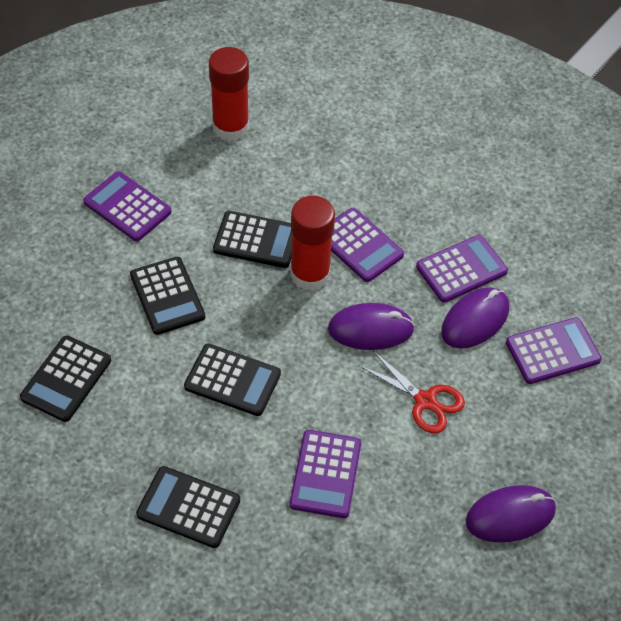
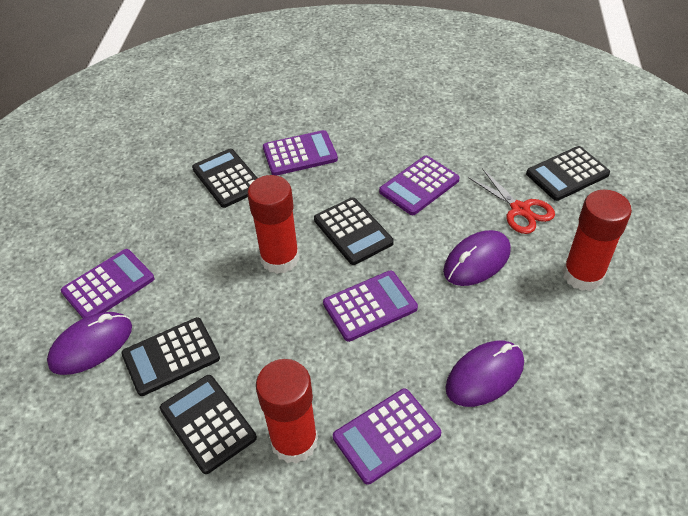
red glue stick: 2 -> 3

